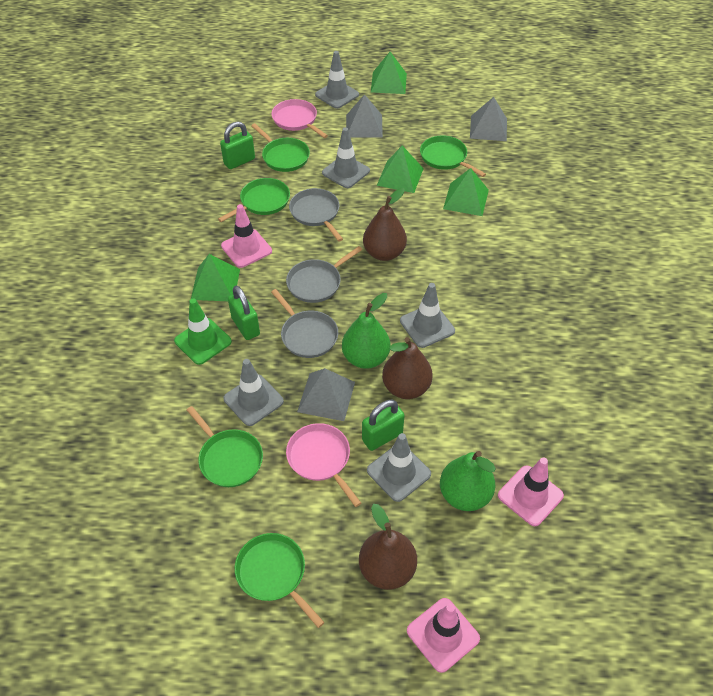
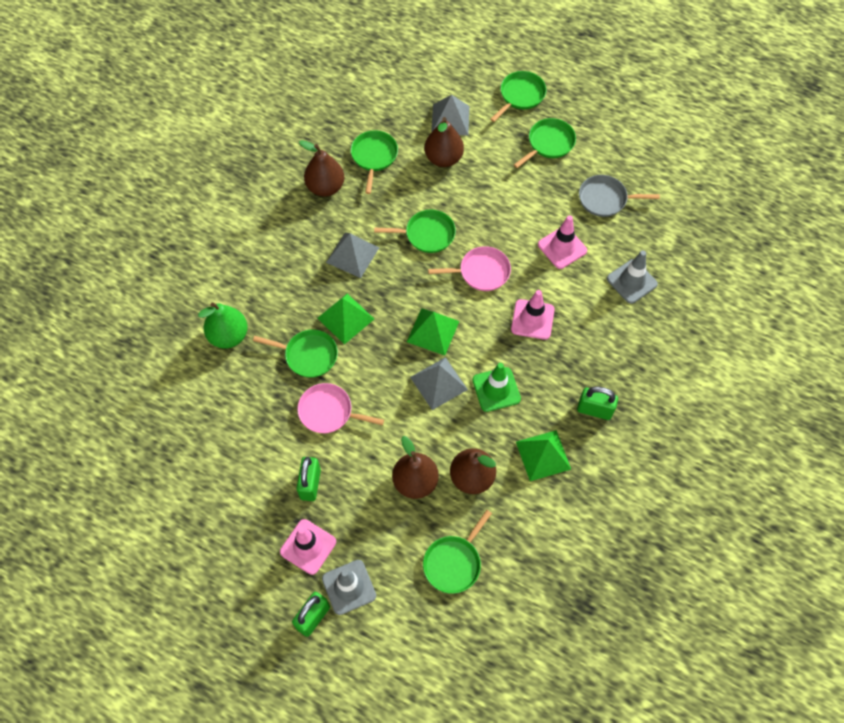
brown pear: 3 -> 4
green pan: 5 -> 6
green pear: 2 -> 1
green pyramid: 4 -> 3
grey pan: 3 -> 1
grey traffic cone: 5 -> 2

